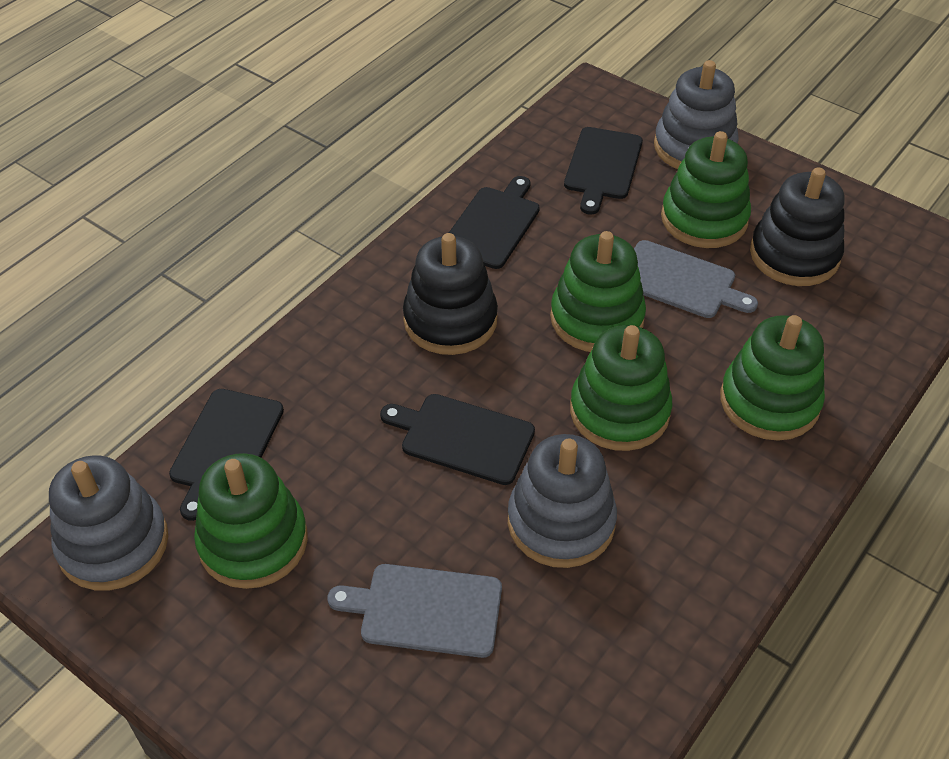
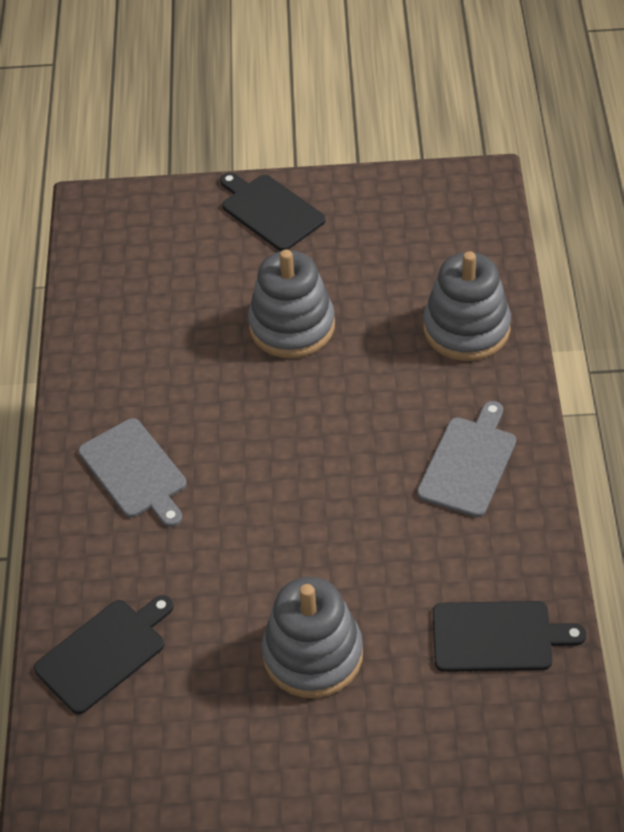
black cutting board: 4 -> 3
black stacking toy: 2 -> 0
green stacking toy: 5 -> 0

